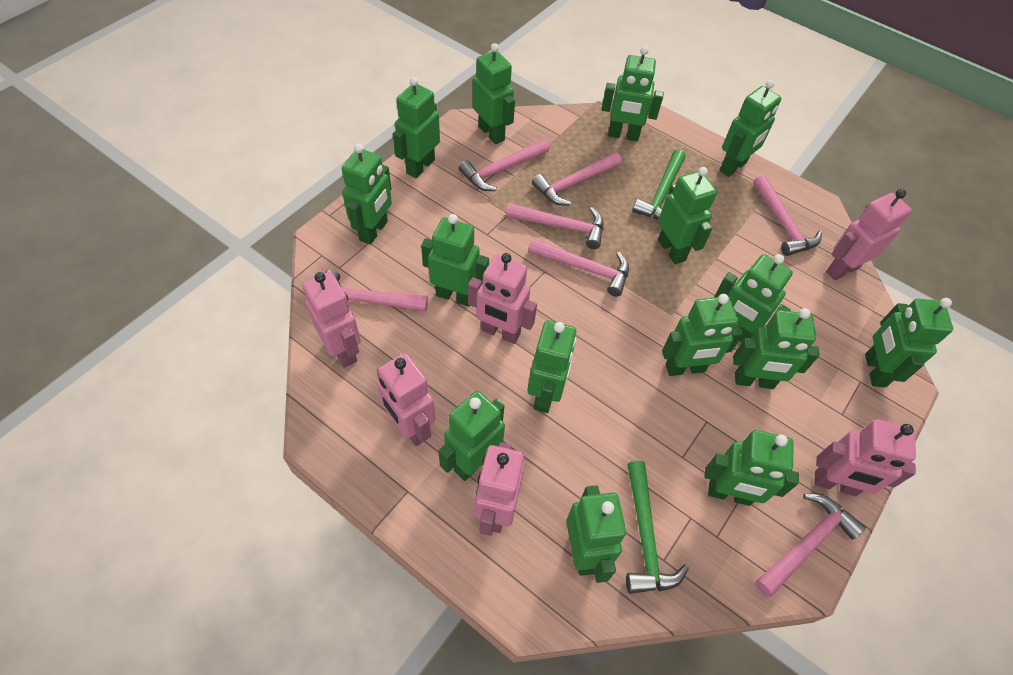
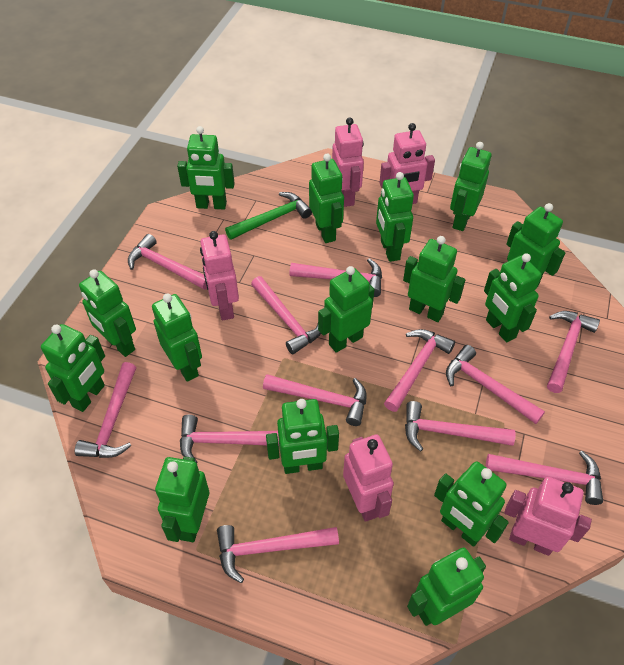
green hammer: 2 -> 1
pink hammer: 7 -> 12
pink robot: 6 -> 5

